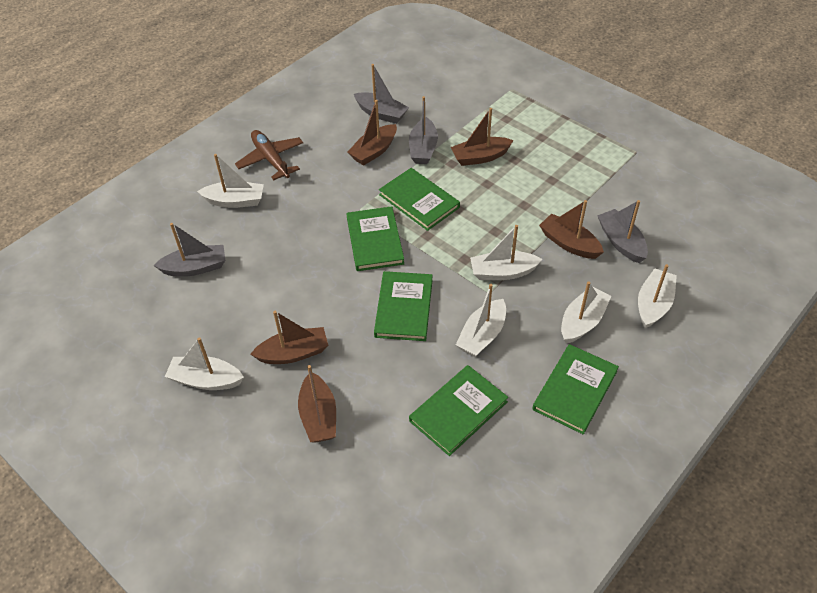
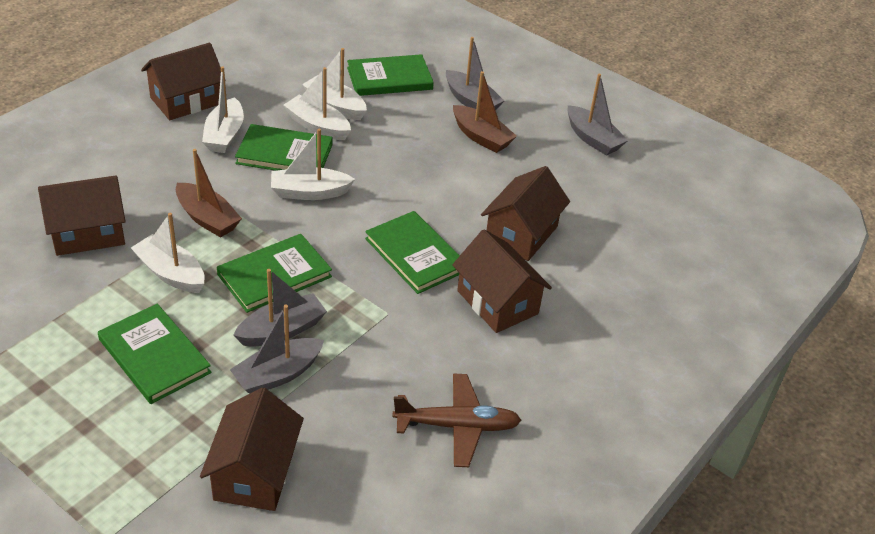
brown boat: 5 -> 2
brown house: 0 -> 5
white boat: 6 -> 5

